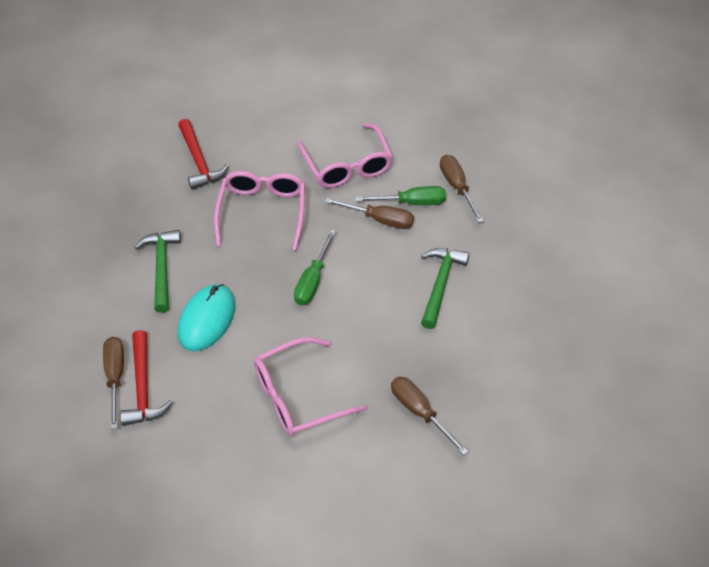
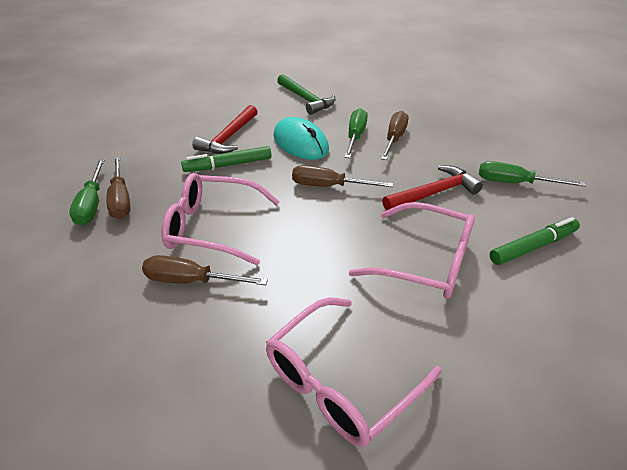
green hammer: 2 -> 1
green marker: 0 -> 2
green screwdriver: 2 -> 3

